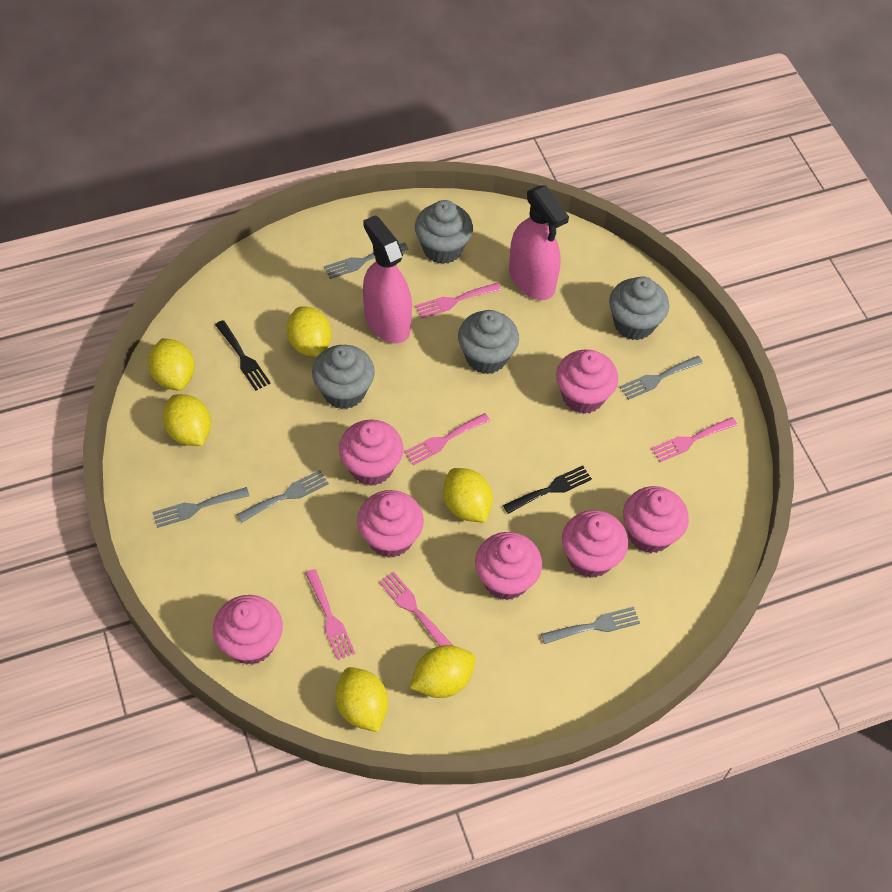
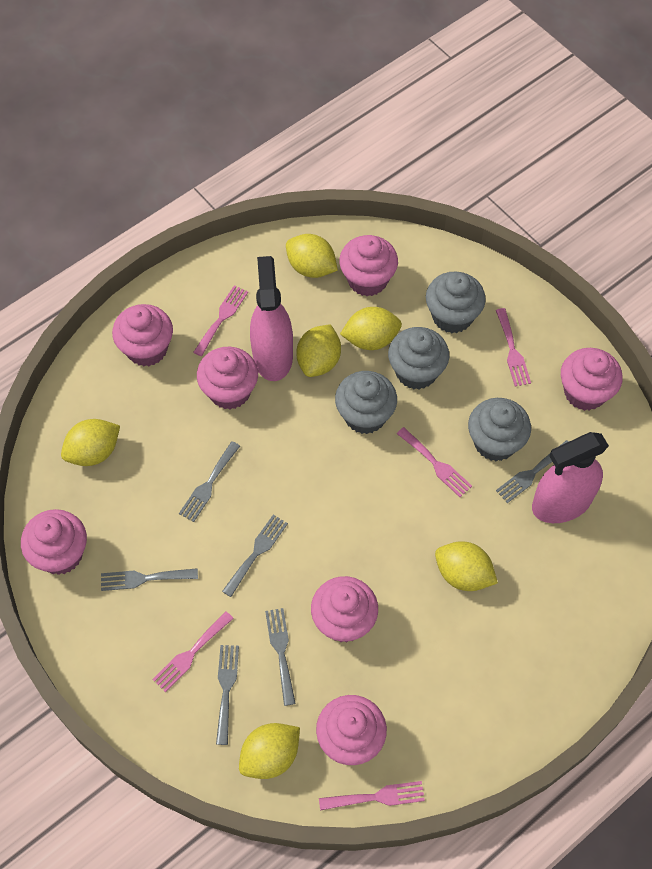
black fork: 2 -> 0
grey fork: 5 -> 6

